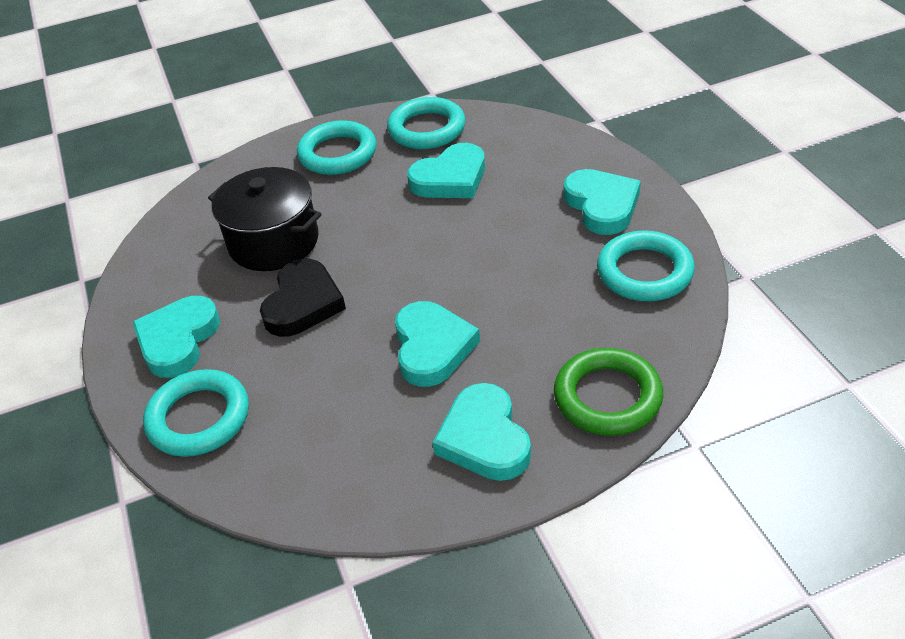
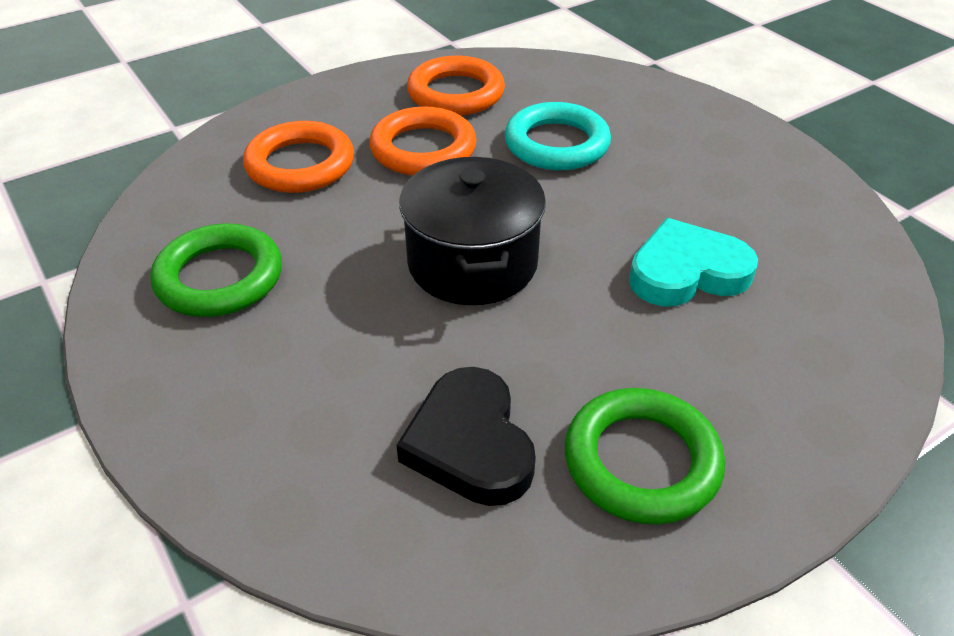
green ring: 1 -> 2
orange ring: 0 -> 3
turquoise heart: 5 -> 1
turquoise ring: 4 -> 1

